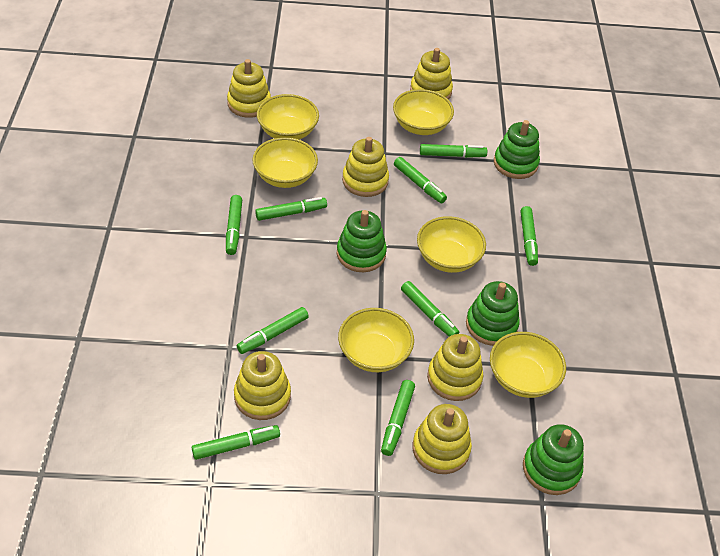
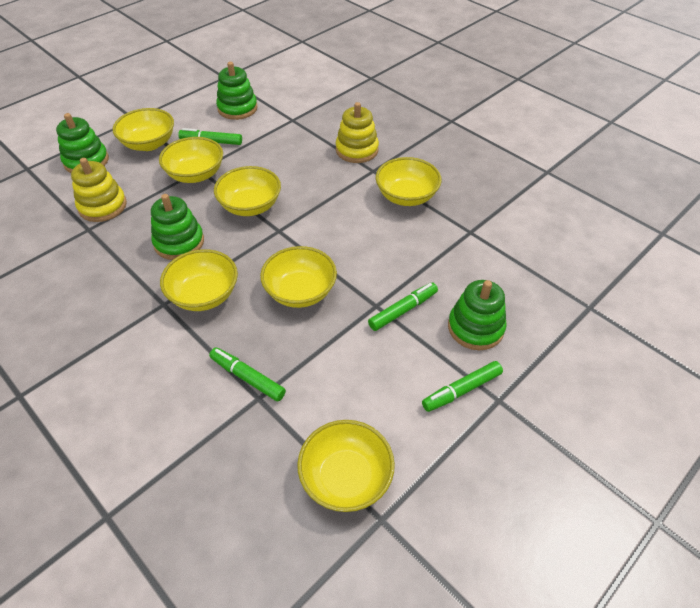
green marker: 9 -> 4
yellow bowl: 6 -> 7
yellow stacking toy: 6 -> 2

